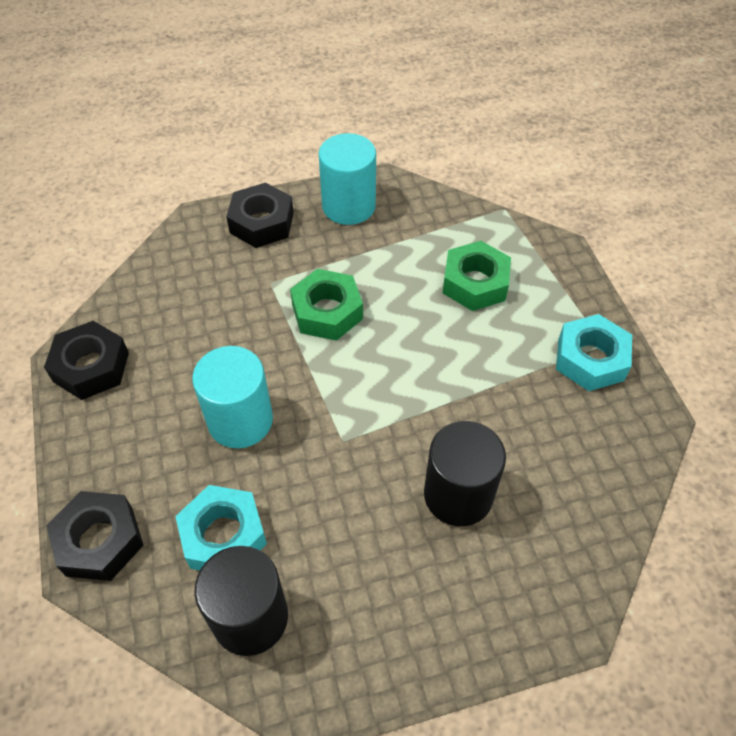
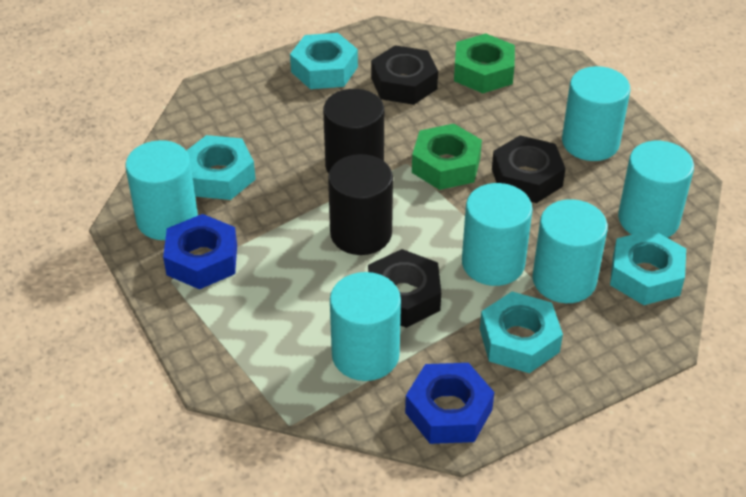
blue nut: 0 -> 2
turquoise cylinder: 2 -> 6
turquoise nut: 2 -> 4

